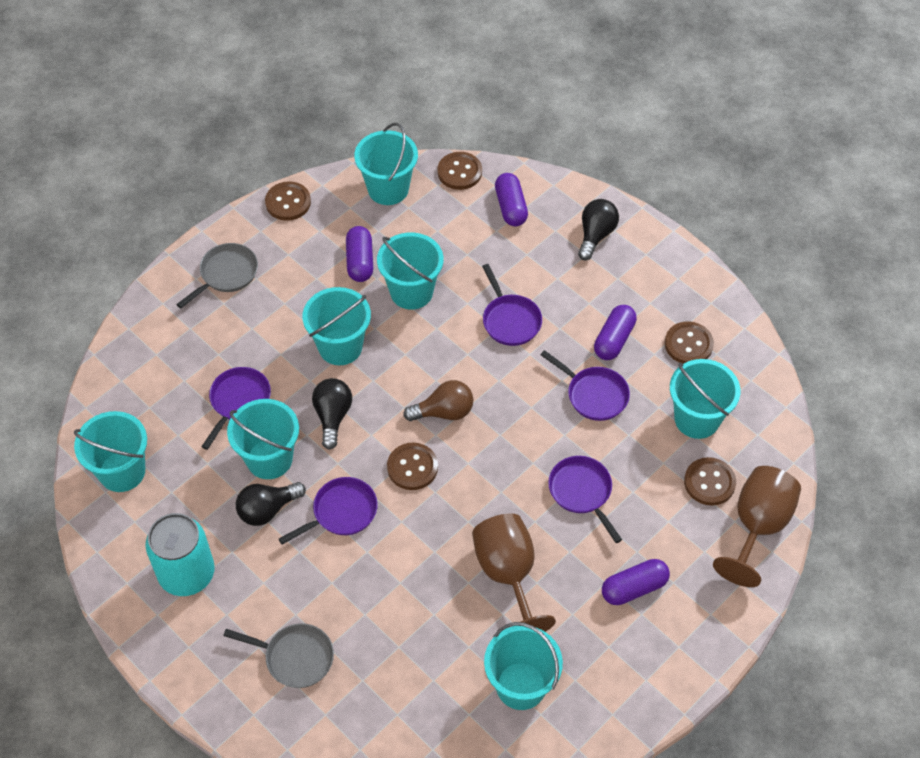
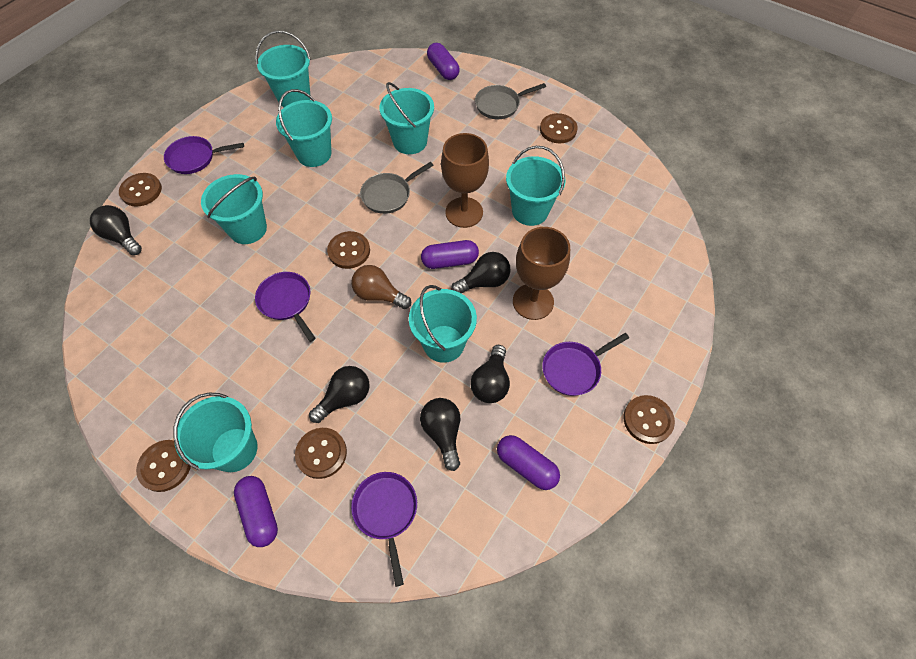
black light bulb: 3 -> 5
brown button: 5 -> 6
purple pan: 5 -> 4
turquoise can: 1 -> 0

